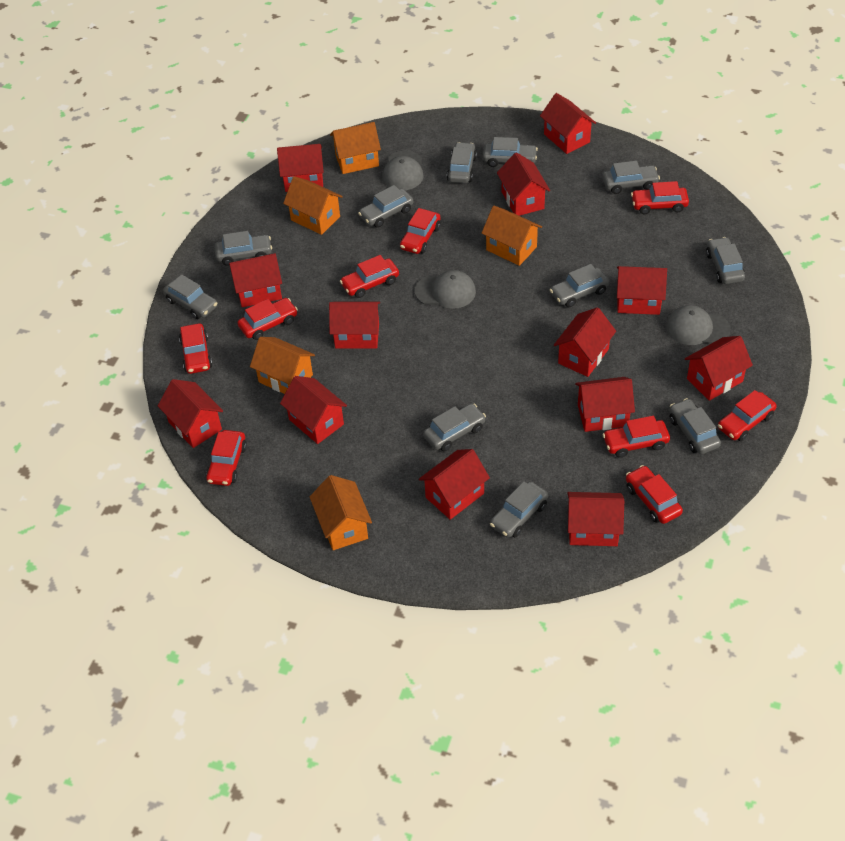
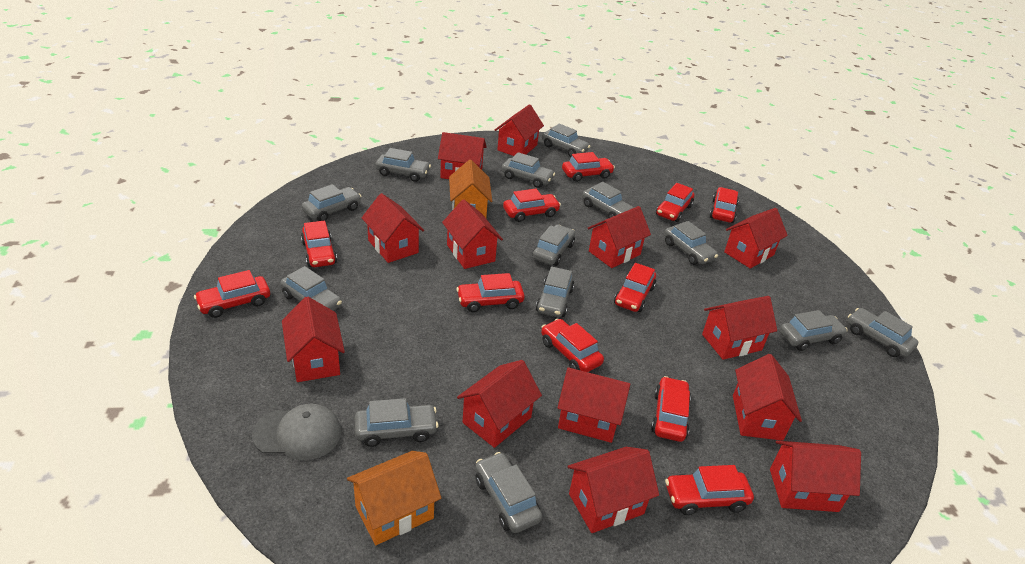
grey cap: 3 -> 1
grey car: 11 -> 13
orange house: 5 -> 2
red car: 9 -> 11

